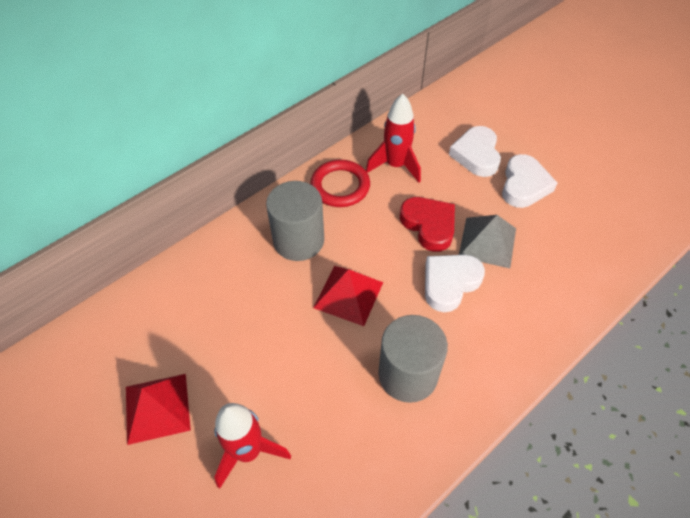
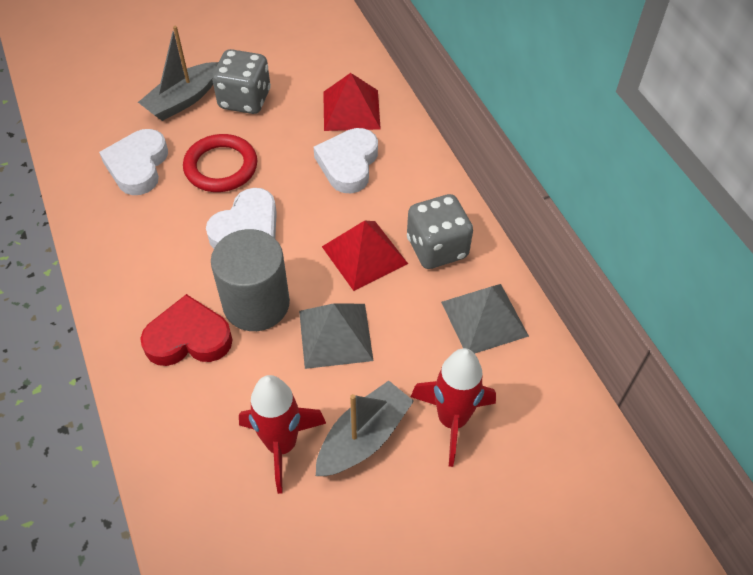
grey boat: 0 -> 2
grey cylinder: 2 -> 1
grey dice: 0 -> 2
grey pyramid: 1 -> 2

